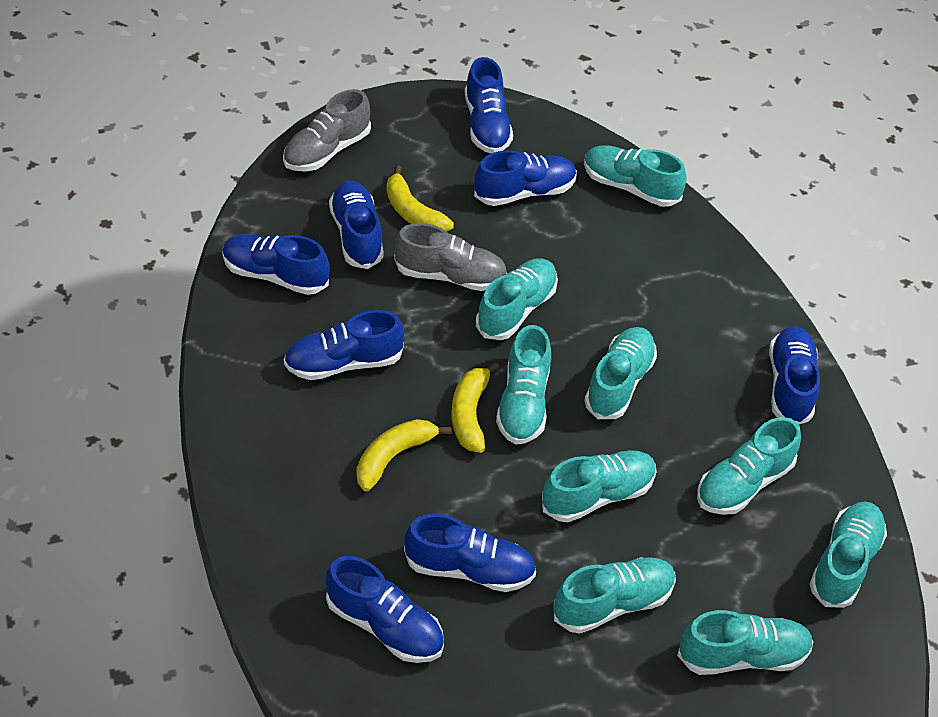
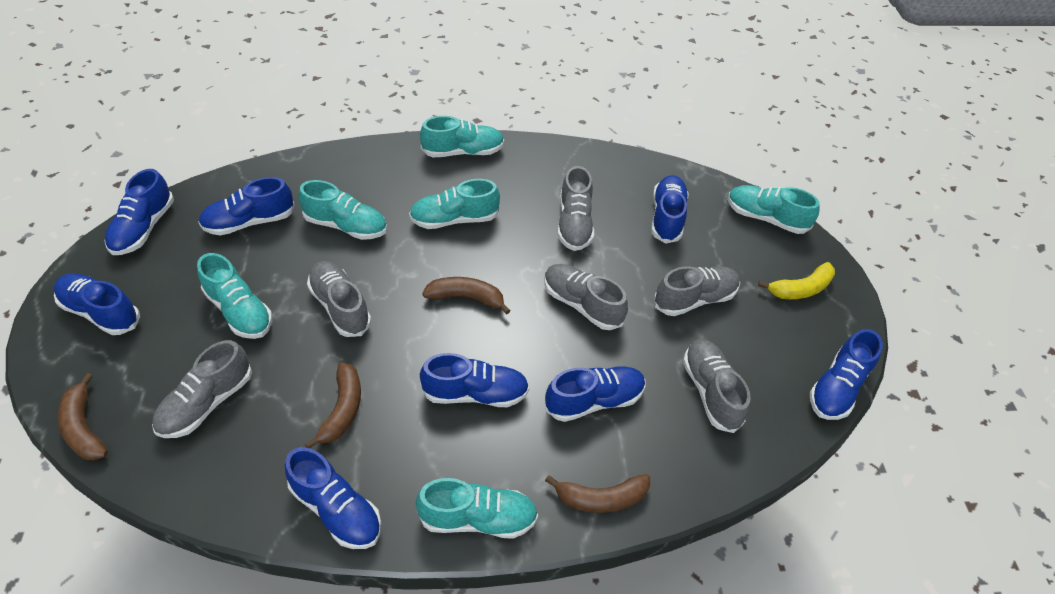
brown banana: 0 -> 4
grey shoe: 2 -> 6
turquoise shoe: 9 -> 6
yellow banana: 3 -> 1

